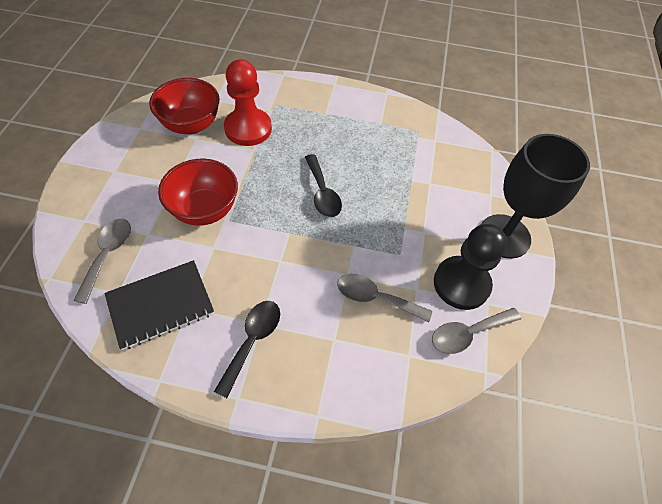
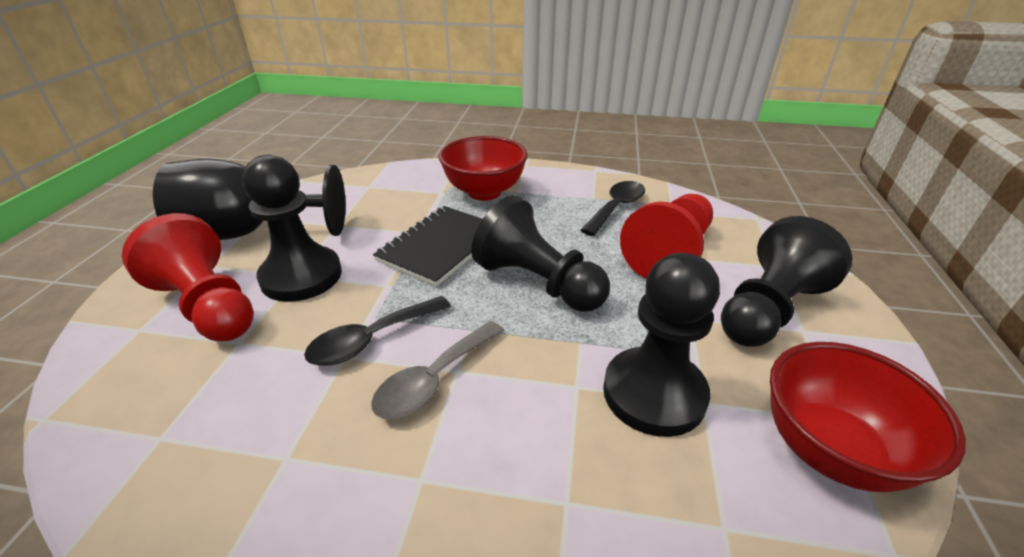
black pawn: 1 -> 4
grey spoon: 3 -> 1
red pawn: 1 -> 2

